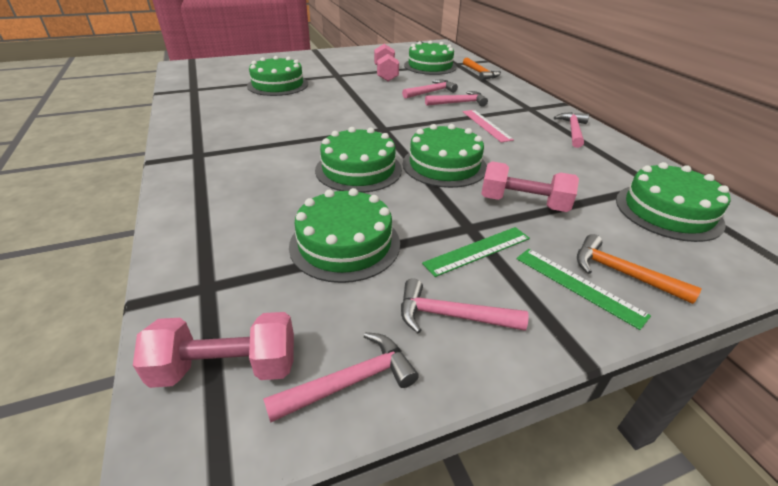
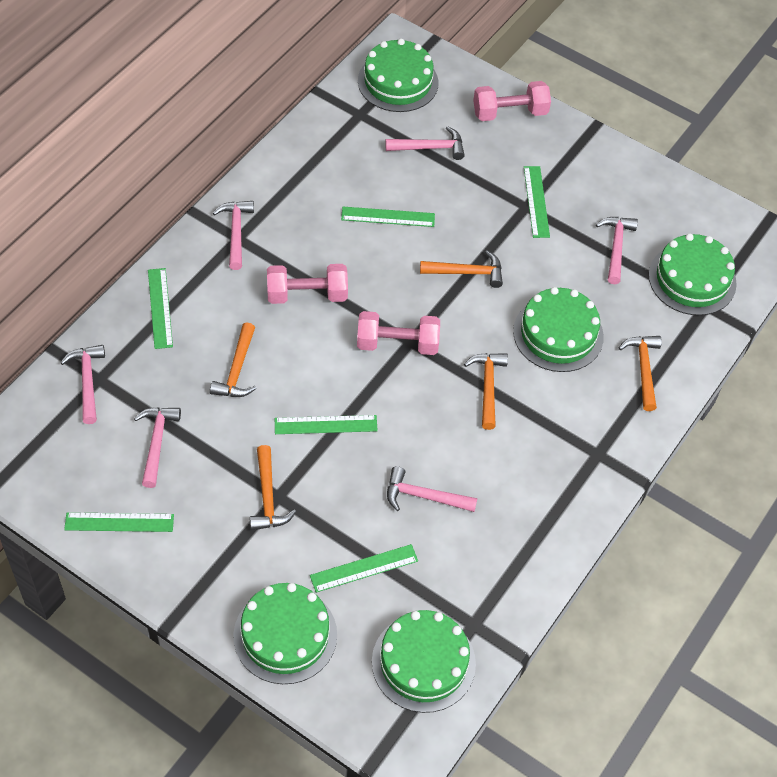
green cake: 6 -> 5
green ruler: 2 -> 6
orange hammer: 2 -> 5
pink hammer: 5 -> 6
pink ruler: 1 -> 0

